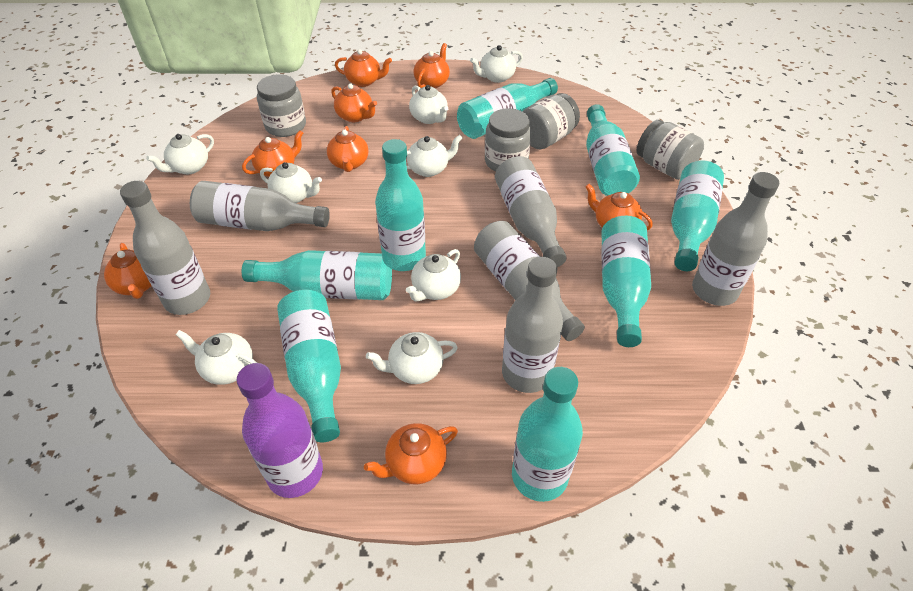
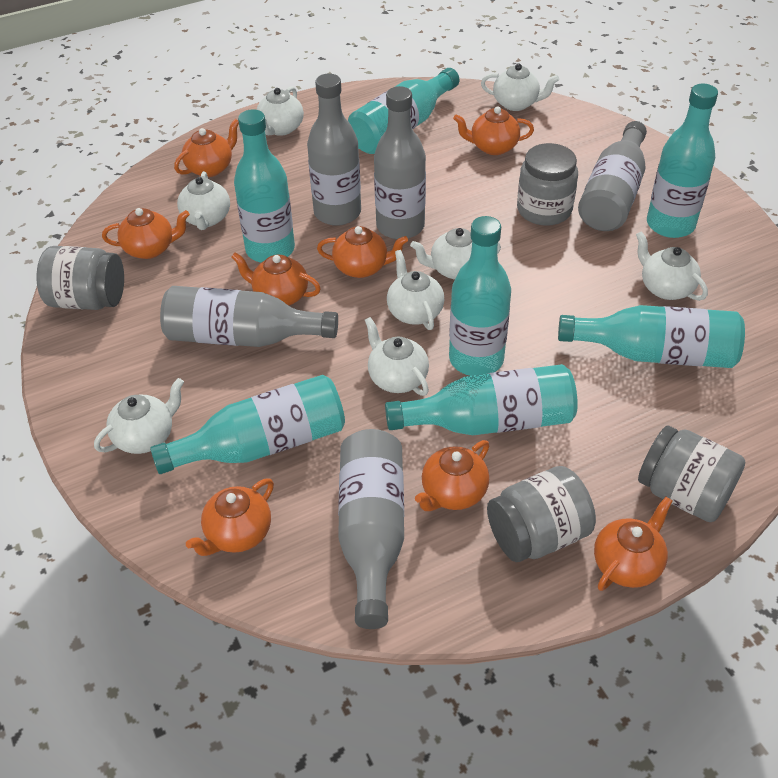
grey bottle: 6 -> 5
purple bottle: 1 -> 0
turquoise bottle: 8 -> 7

